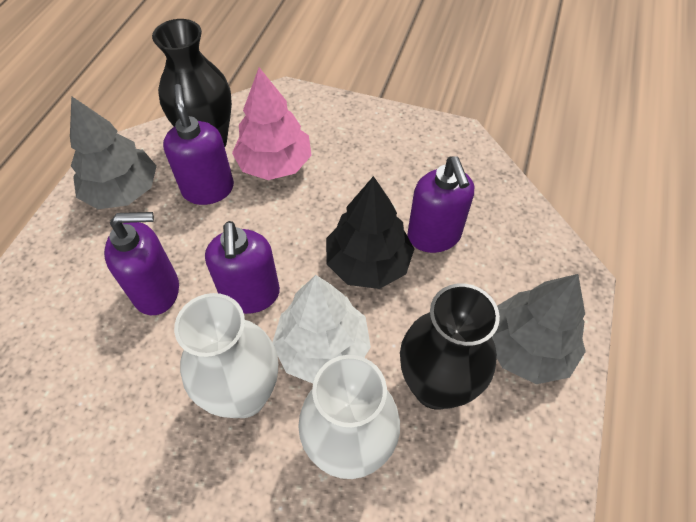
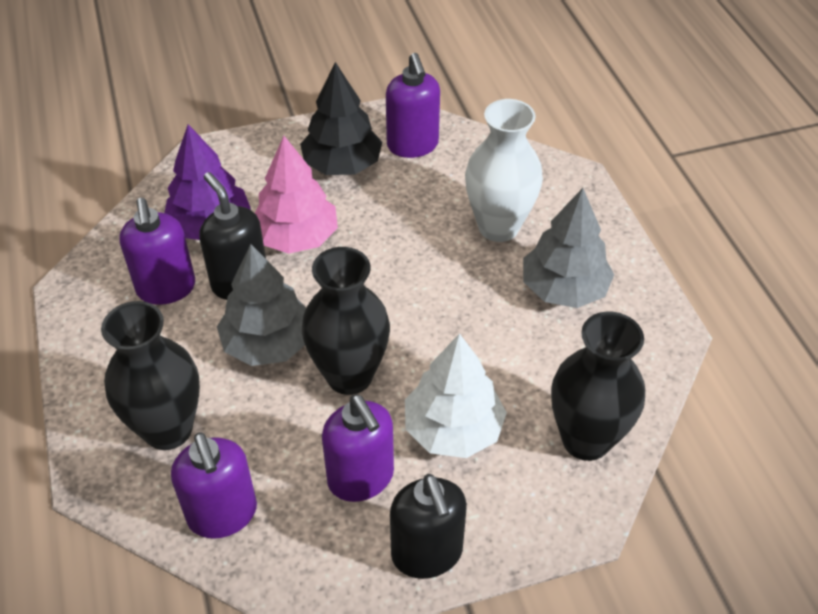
black soap dispenser: 0 -> 2
black vase: 2 -> 3
purple tree: 0 -> 1
white vase: 2 -> 1

